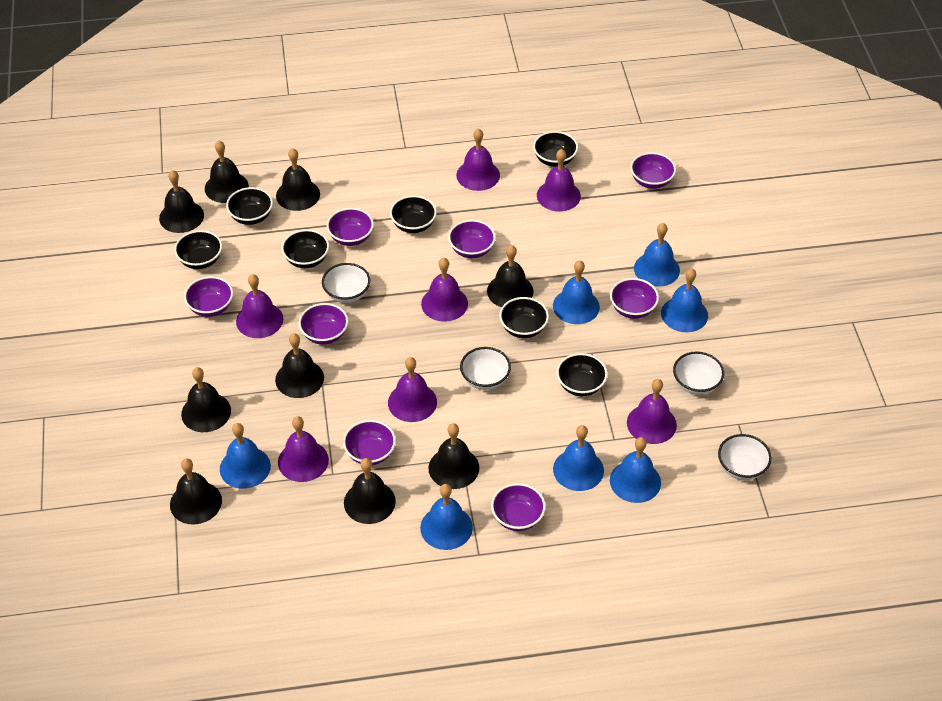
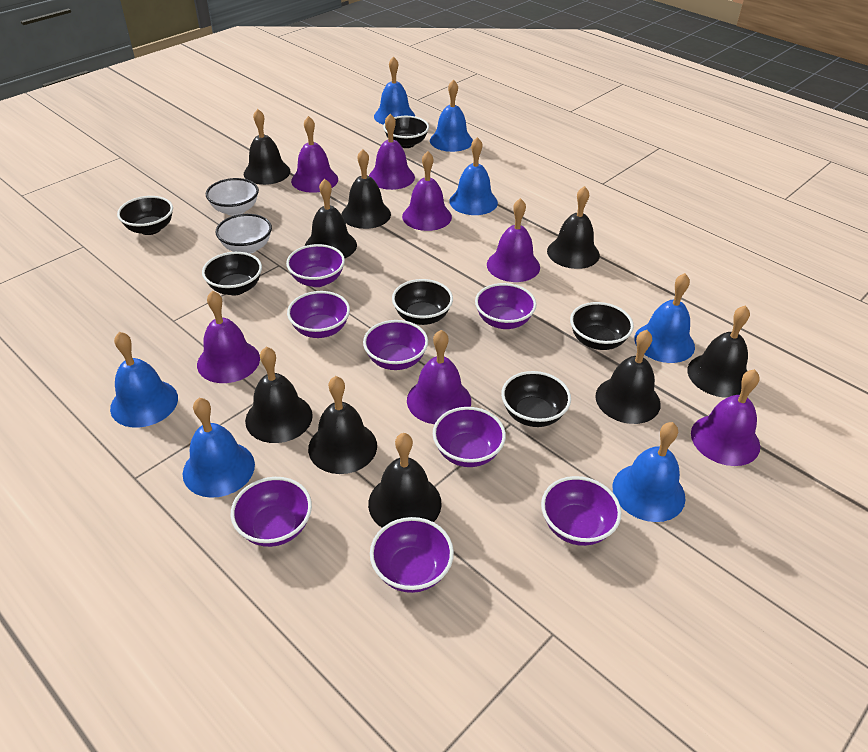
black bowl: 7 -> 6
white bowl: 4 -> 2

